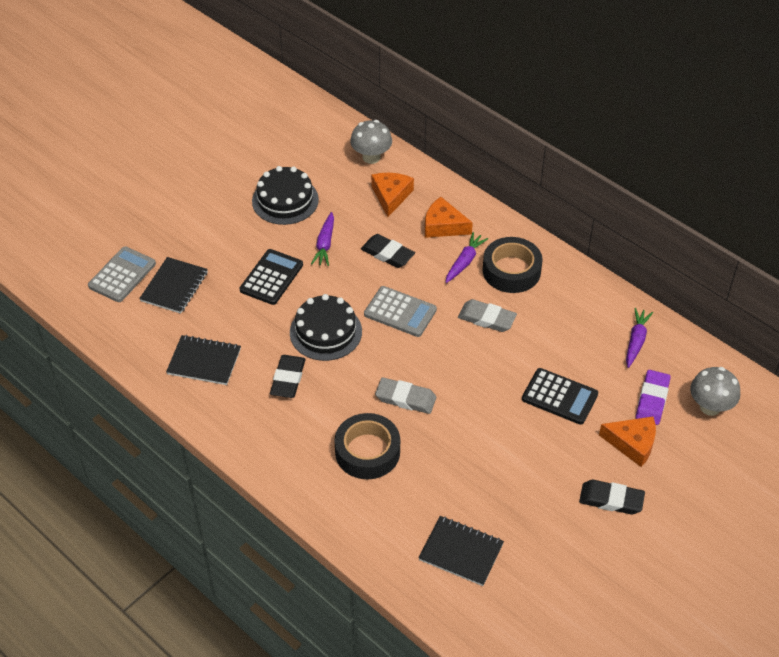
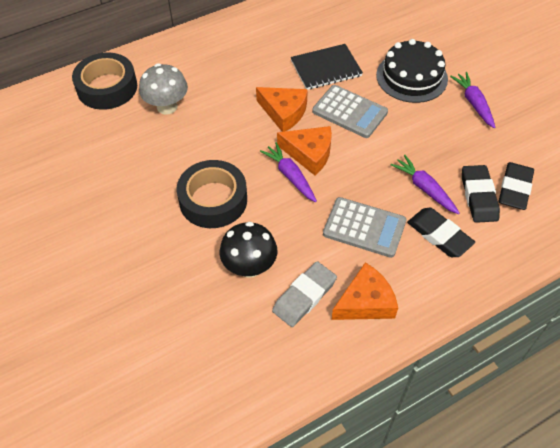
black cake: 2 -> 1
black calculator: 2 -> 0
black mushroom: 0 -> 1
black notebook: 3 -> 1
grey eraser: 2 -> 1
grey mushroom: 2 -> 1
purple eraser: 1 -> 0

